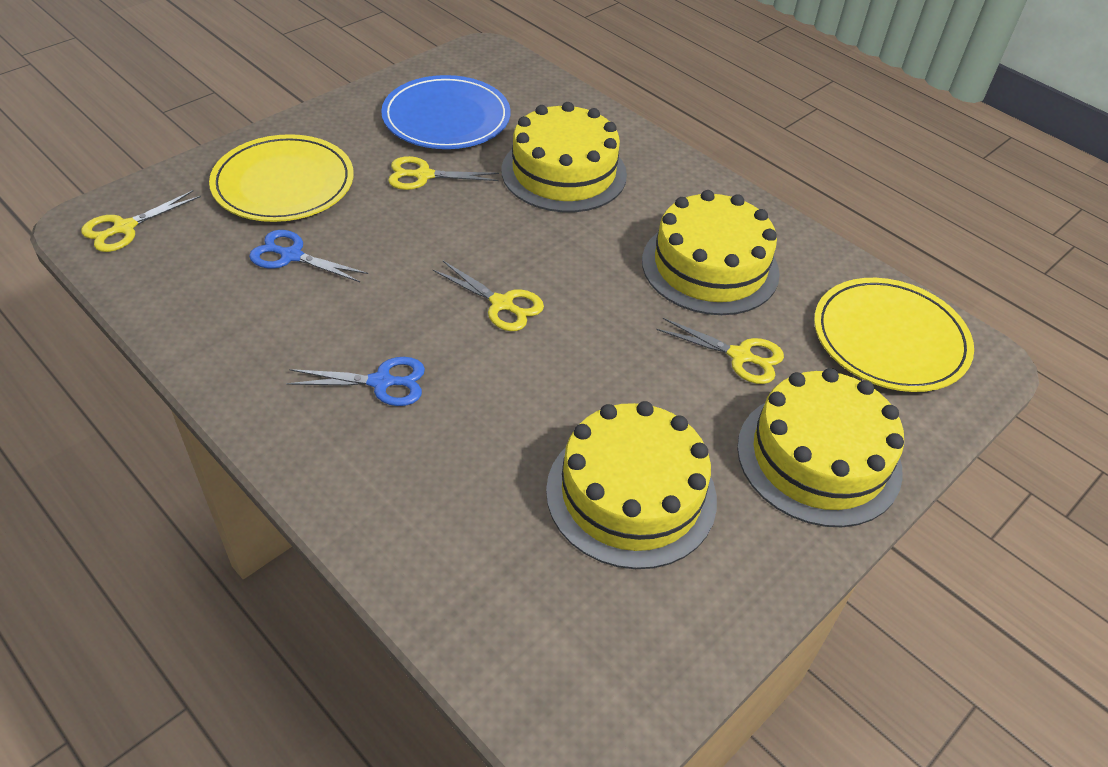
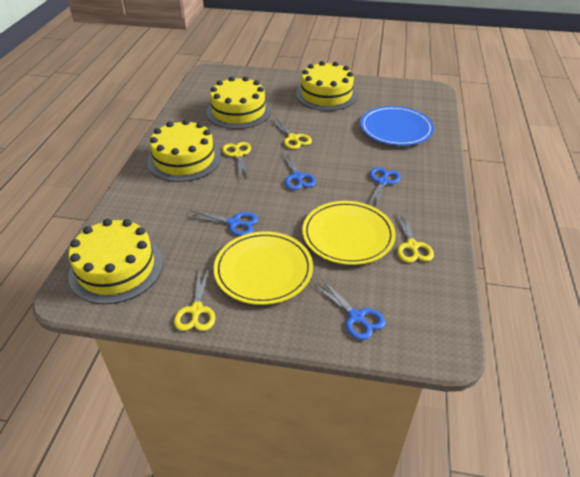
blue scissors: 2 -> 4

